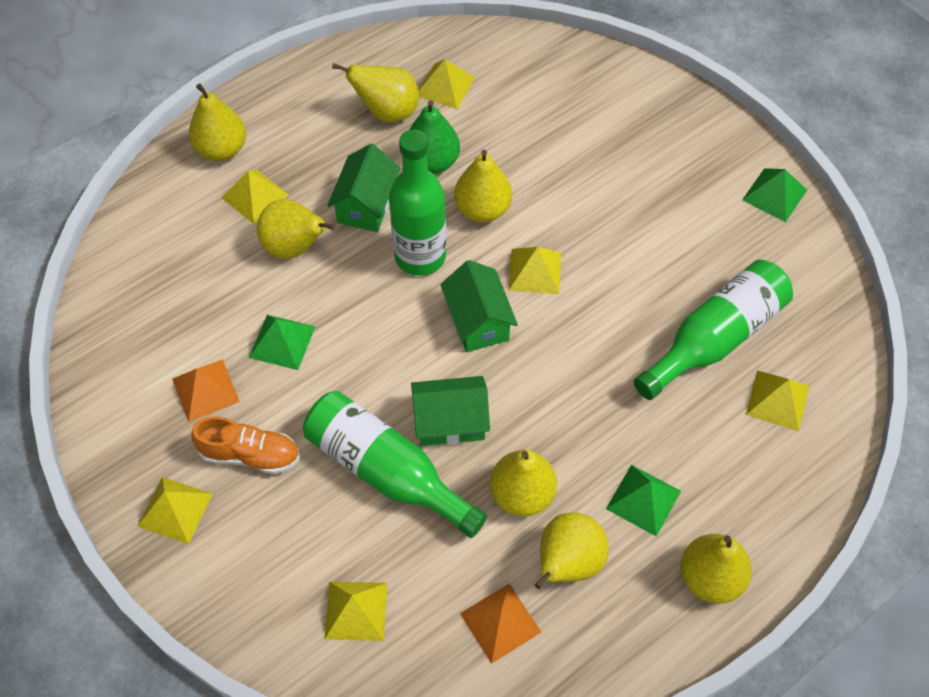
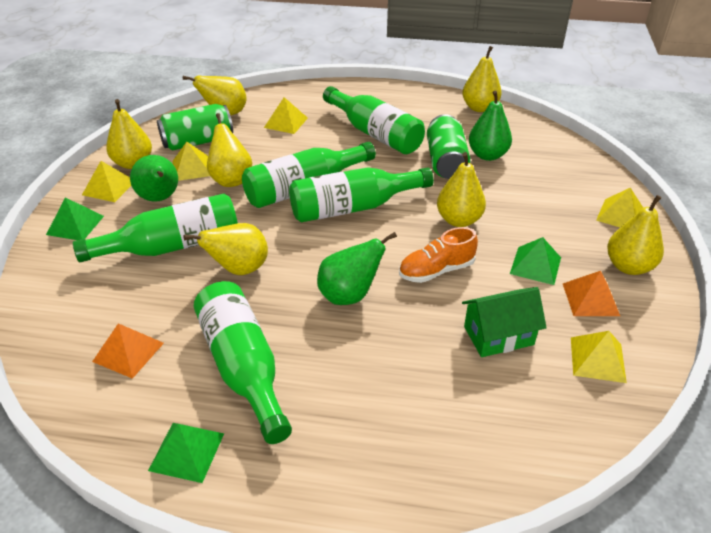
green bottle: 3 -> 5
green can: 0 -> 2
green house: 3 -> 1
green pear: 1 -> 3
yellow pyramid: 6 -> 5

